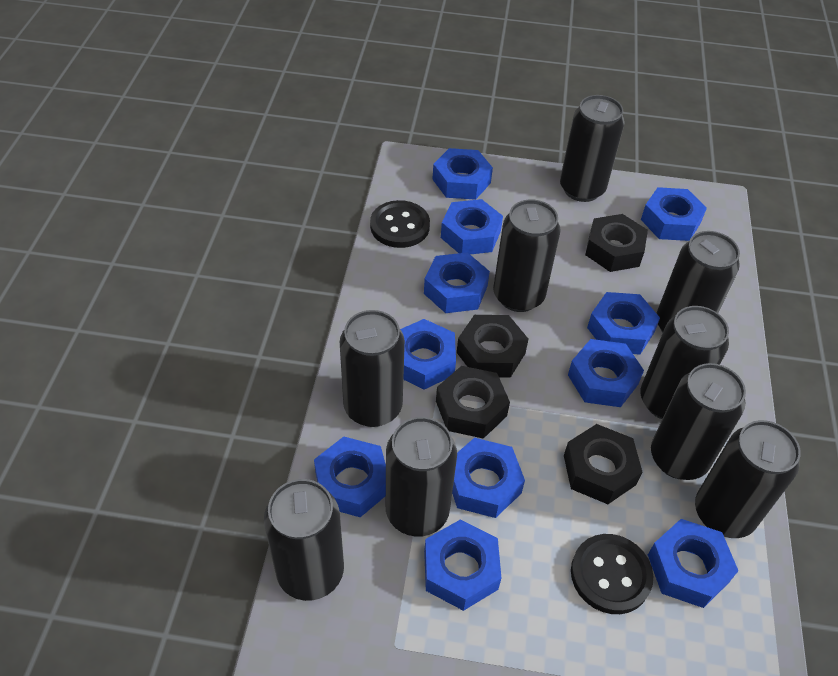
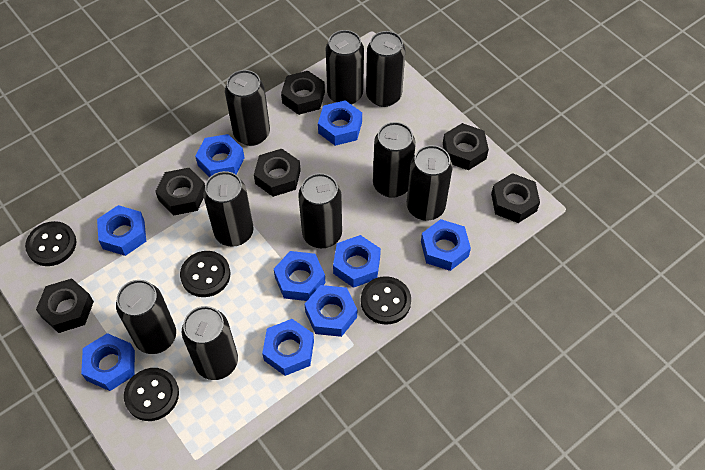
black button: 2 -> 4
black nut: 4 -> 6
blue nut: 11 -> 9

